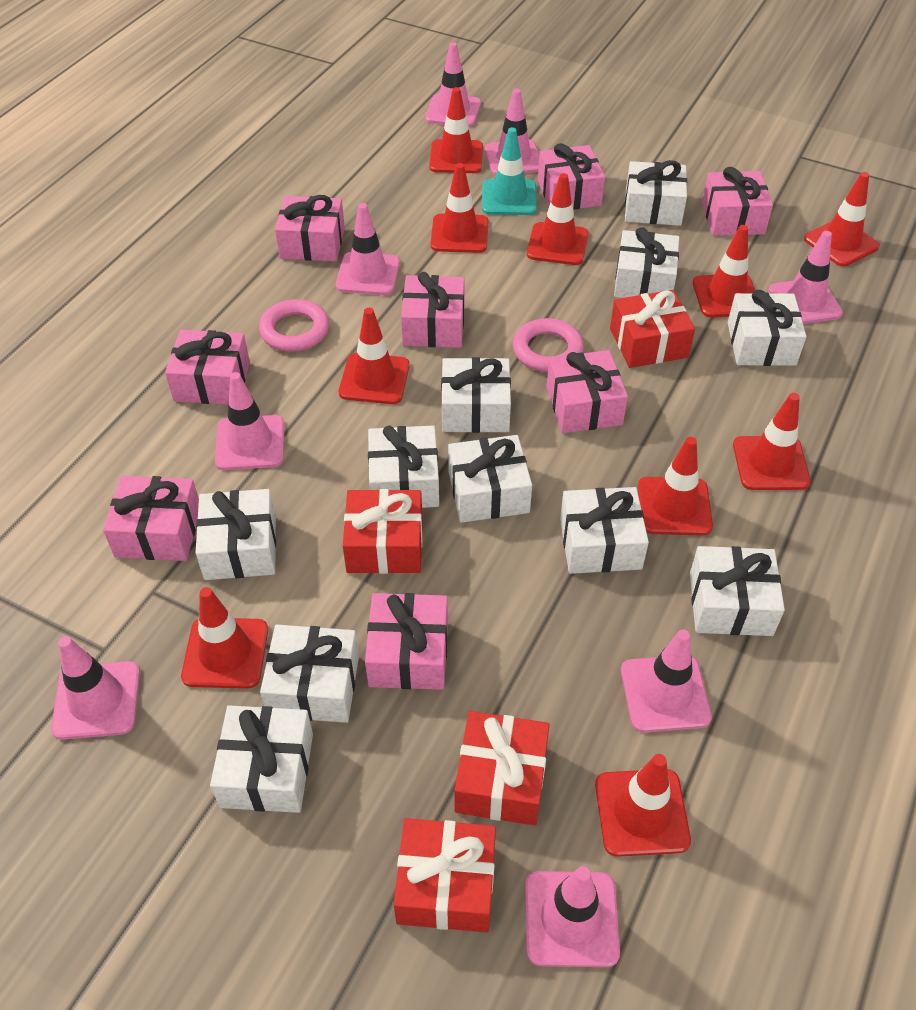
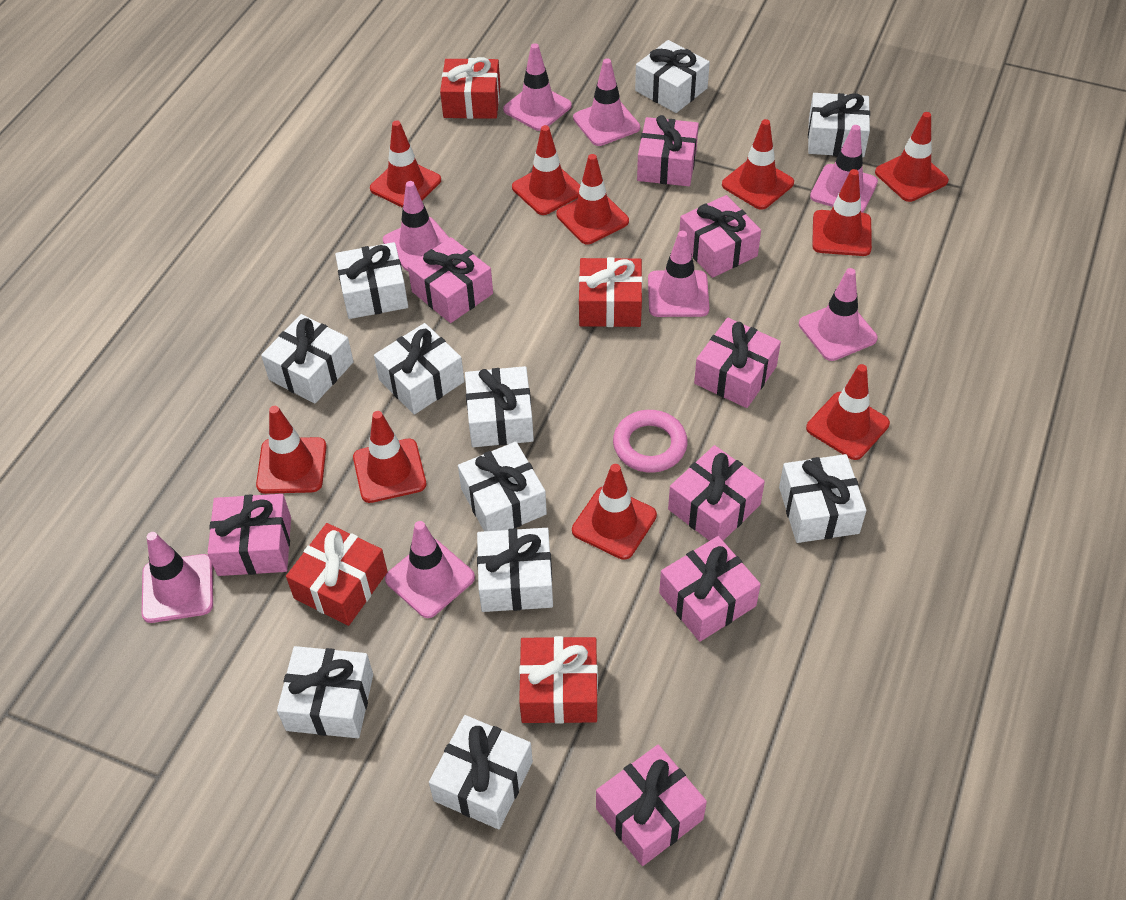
pink ring: 2 -> 1
turquoise traffic cone: 1 -> 0

